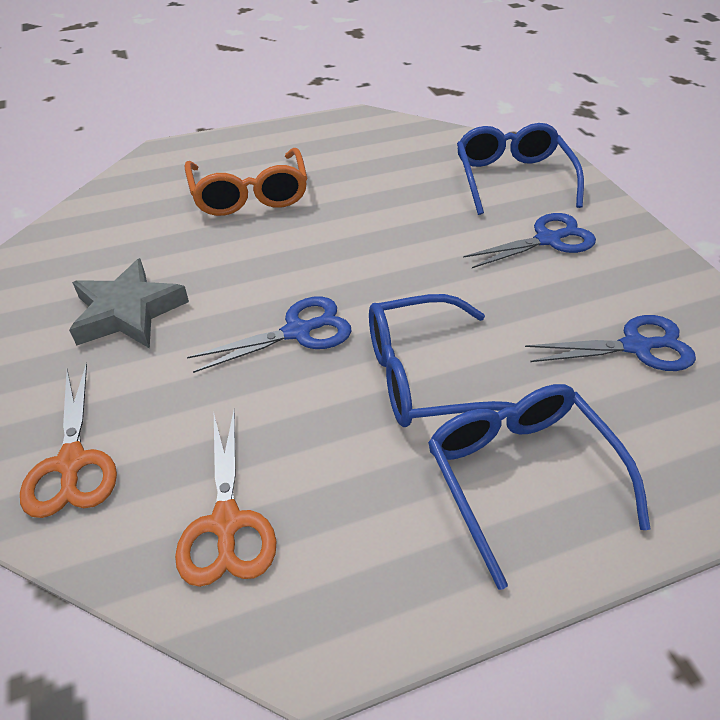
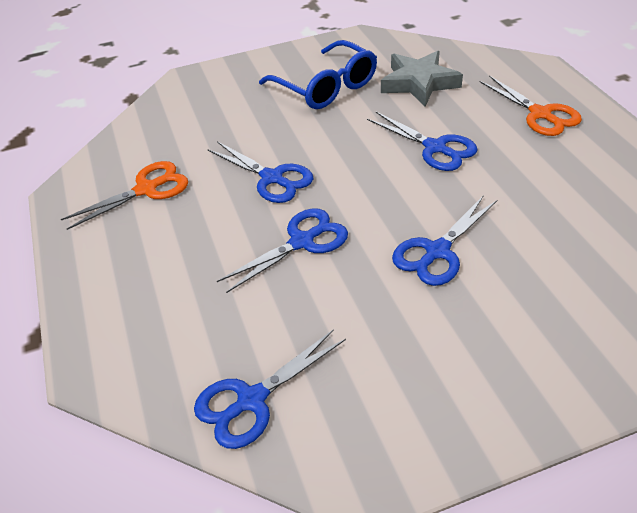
blue glasses: 3 -> 1
blue scissors: 3 -> 5
orange glasses: 1 -> 0

